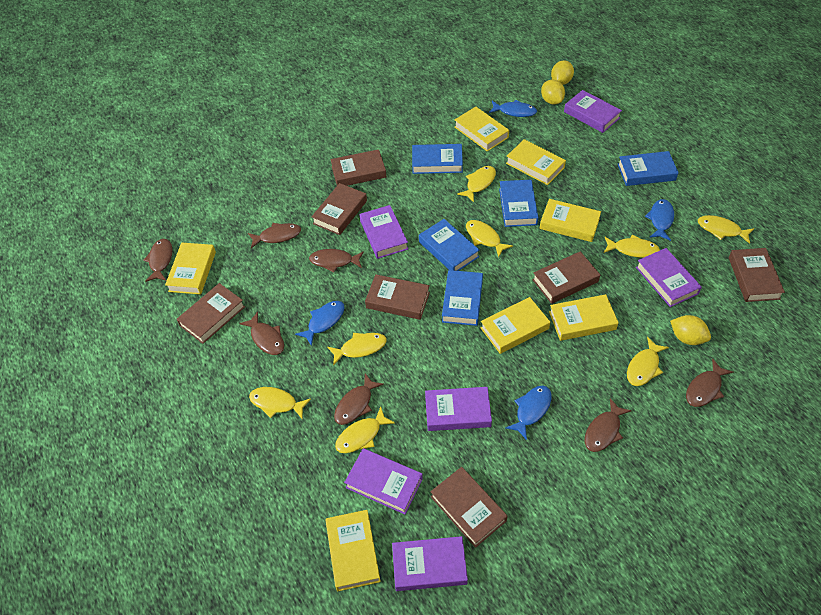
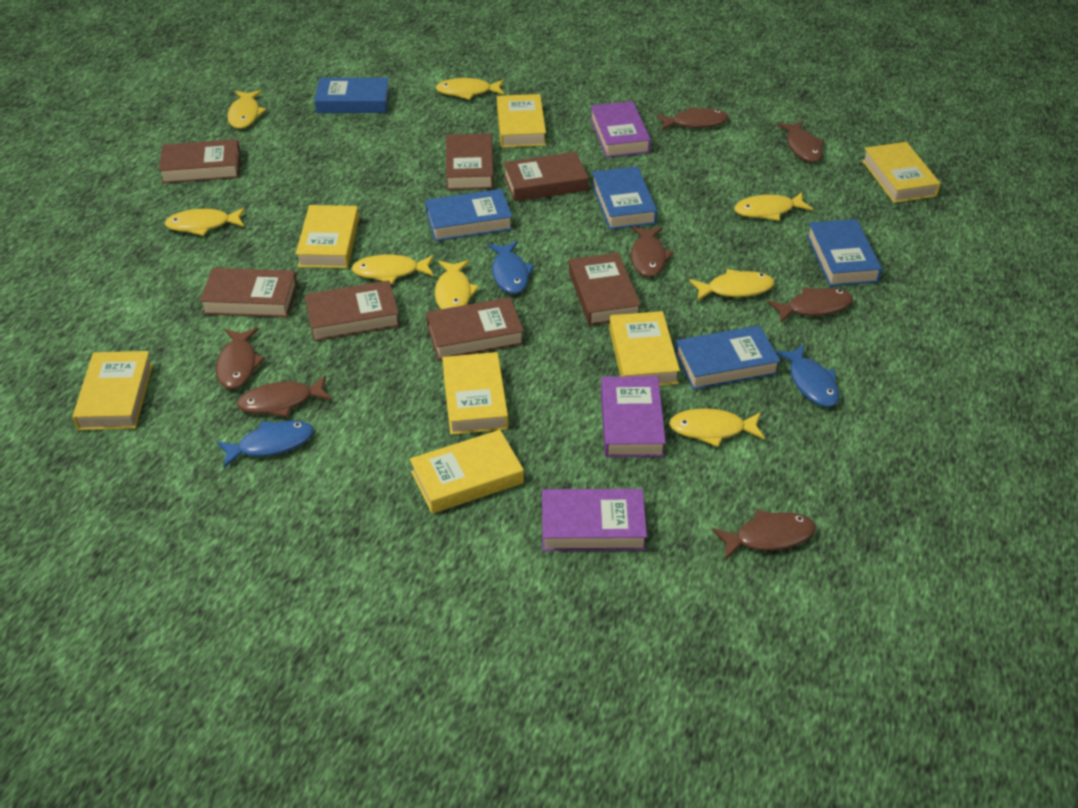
blue fish: 4 -> 3
purple book: 6 -> 3
yellow lemon: 3 -> 0

